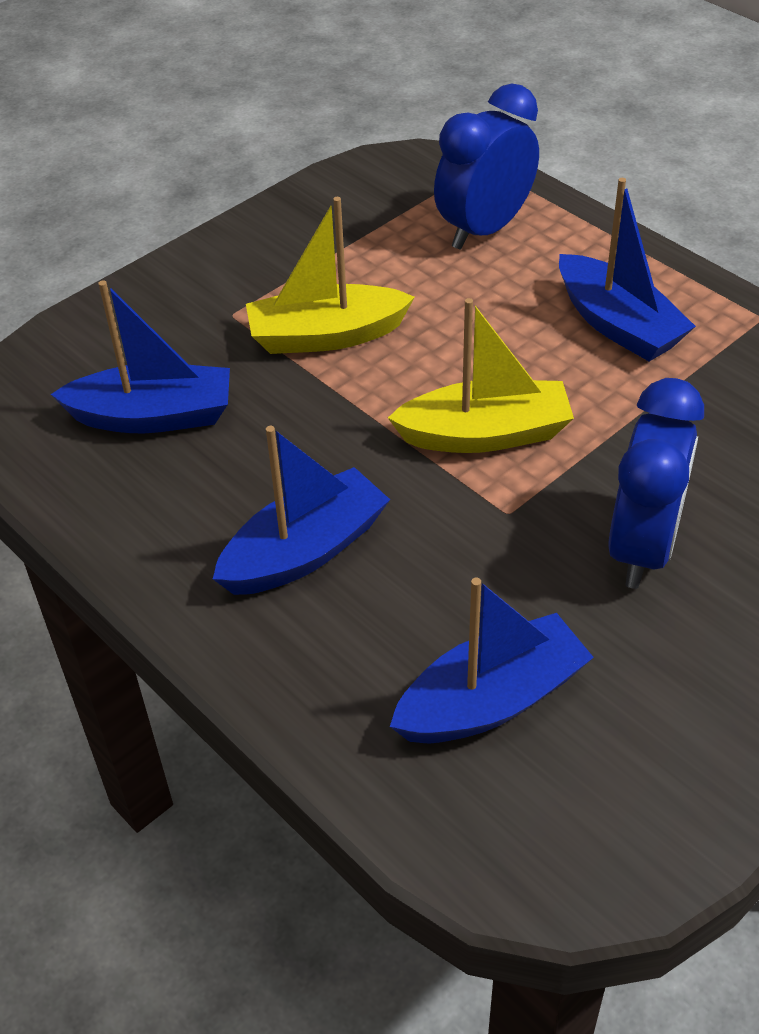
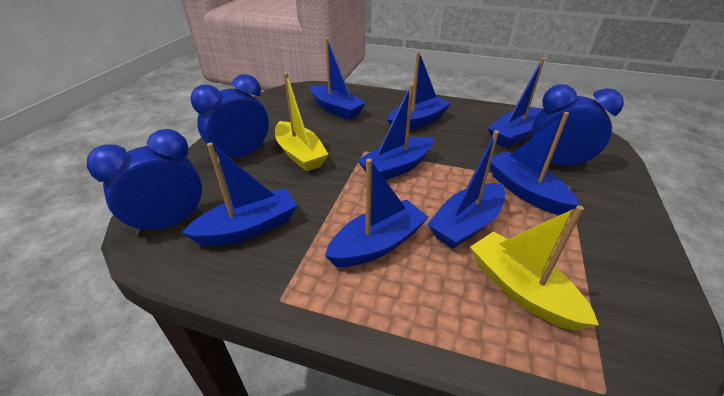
blue boat: 4 -> 8
blue clock: 2 -> 3

